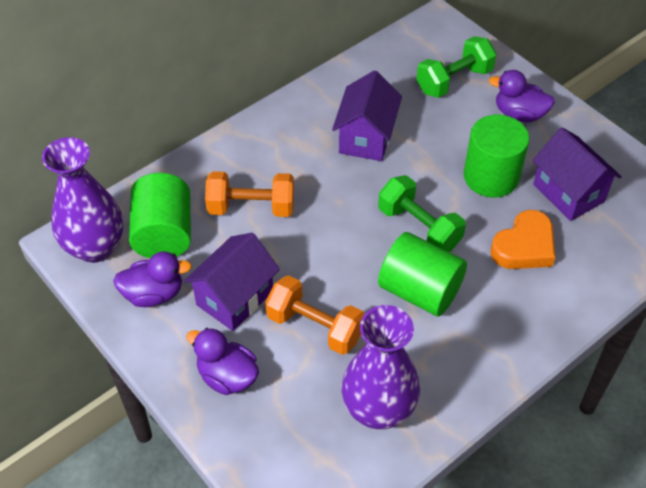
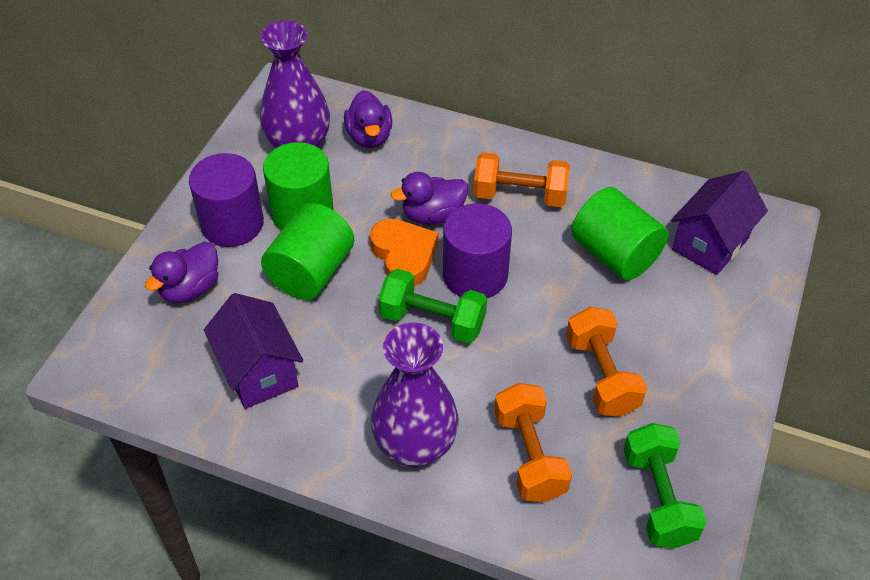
orange dumbbell: 2 -> 3
purple cylinder: 0 -> 2
purple house: 3 -> 2

